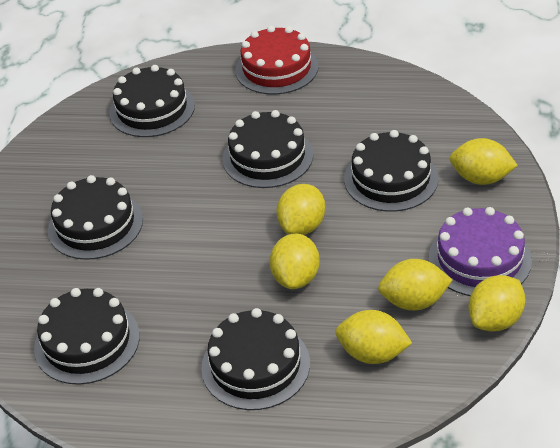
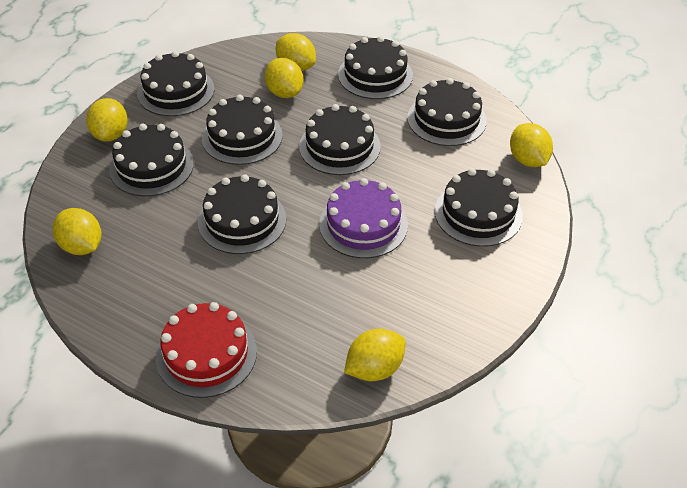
black cake: 6 -> 8

